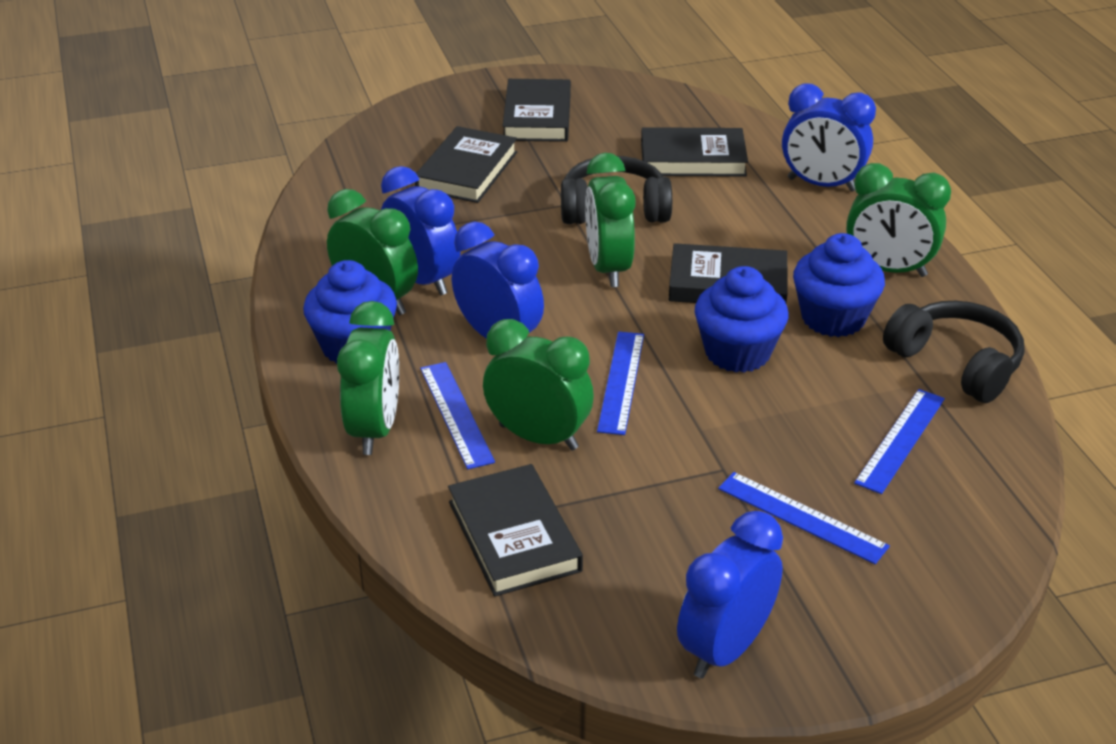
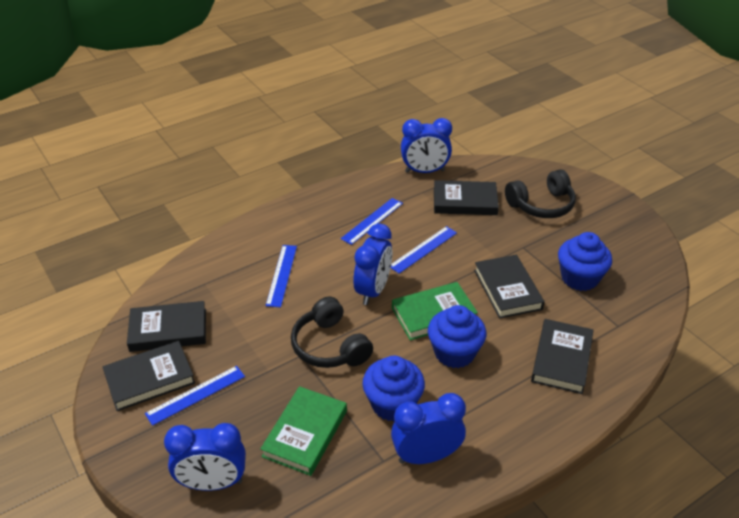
green book: 0 -> 2
green clock: 5 -> 0

